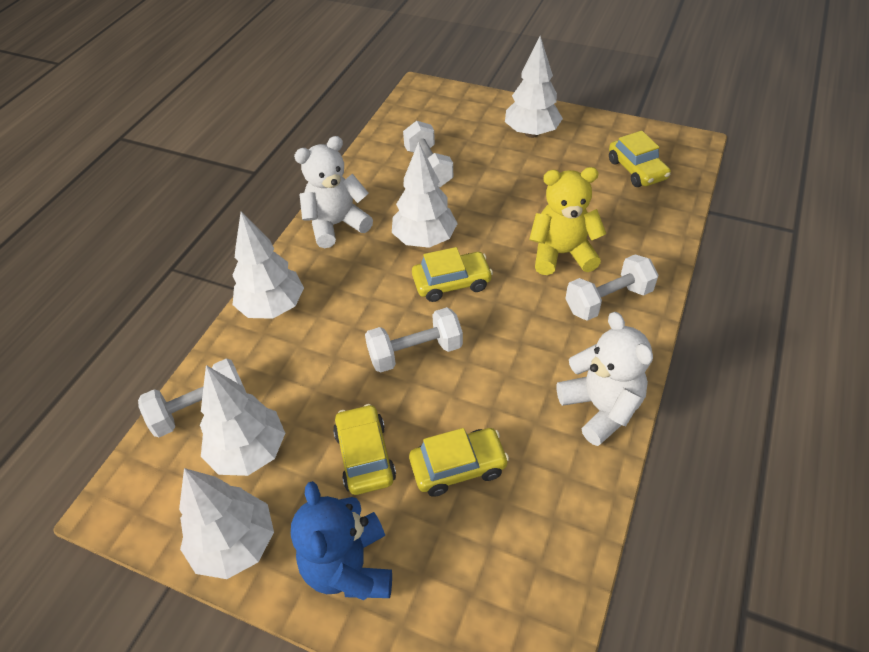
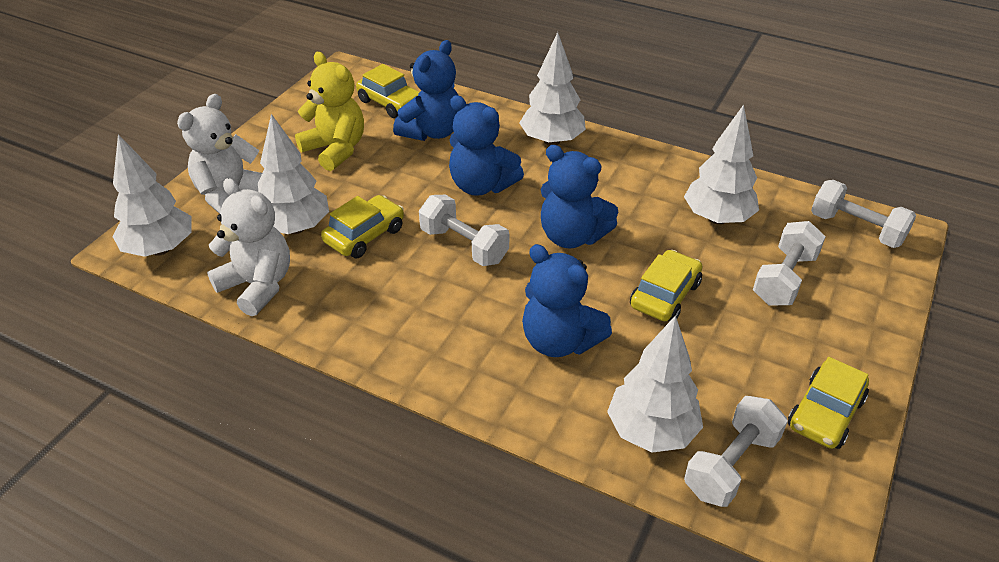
blue teddy bear: 1 -> 4

